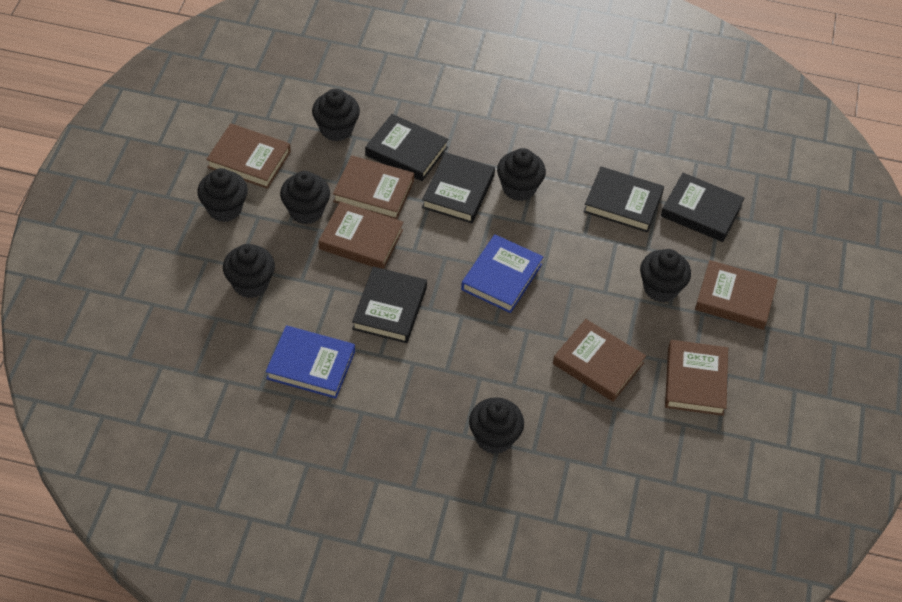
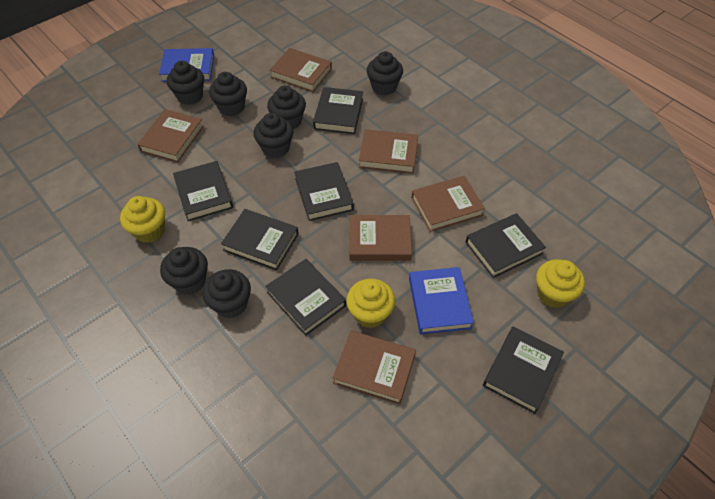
black book: 5 -> 7
yellow cupcake: 0 -> 3

